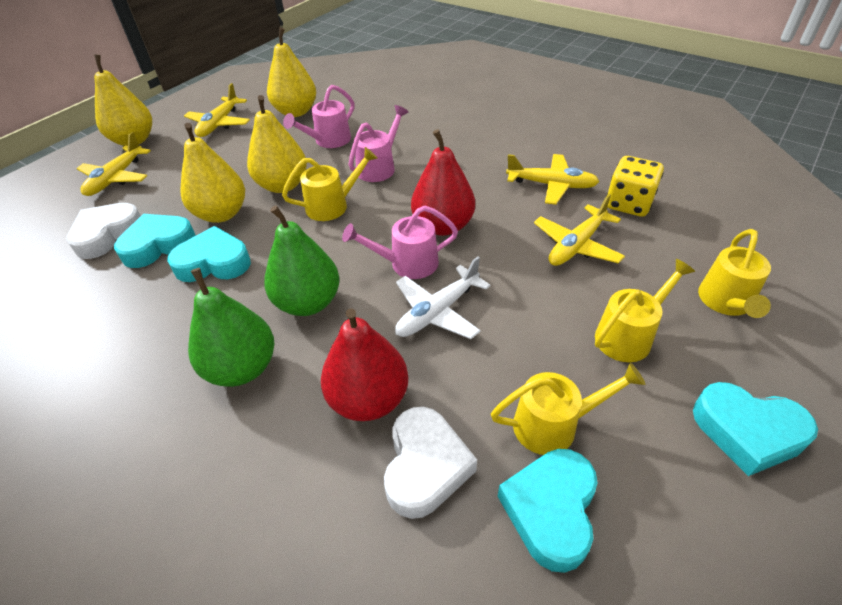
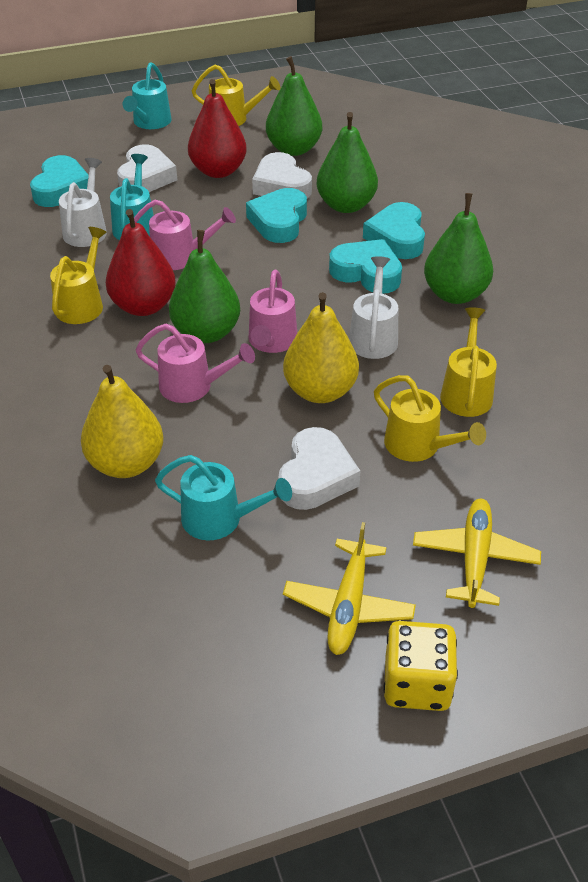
green pear: 2 -> 4
turquoise watering can: 0 -> 3
white heart: 2 -> 3
white plane: 1 -> 0
white watering can: 0 -> 2
yellow pear: 4 -> 2
yellow plane: 4 -> 2

